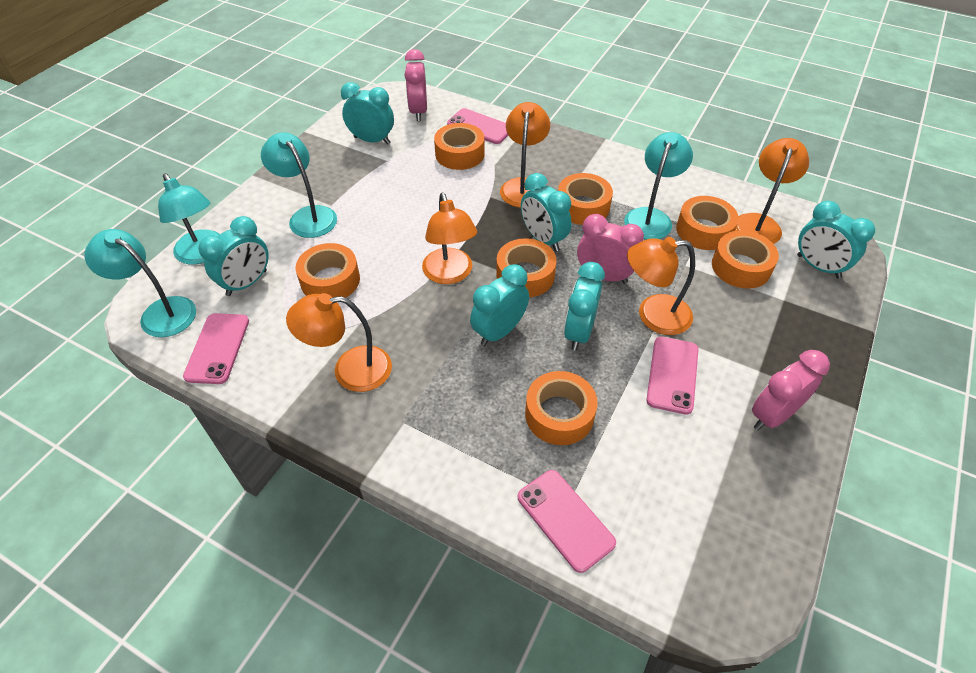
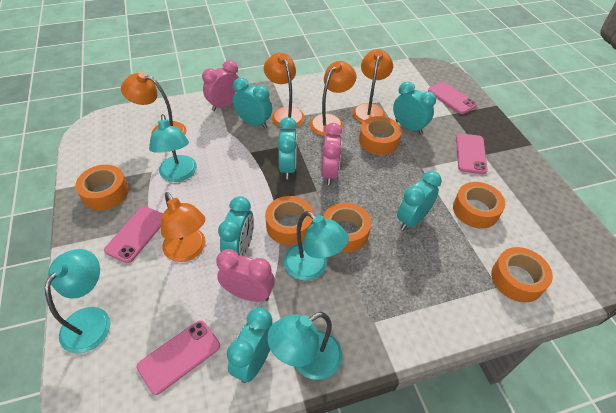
orange tape: 7 -> 6

